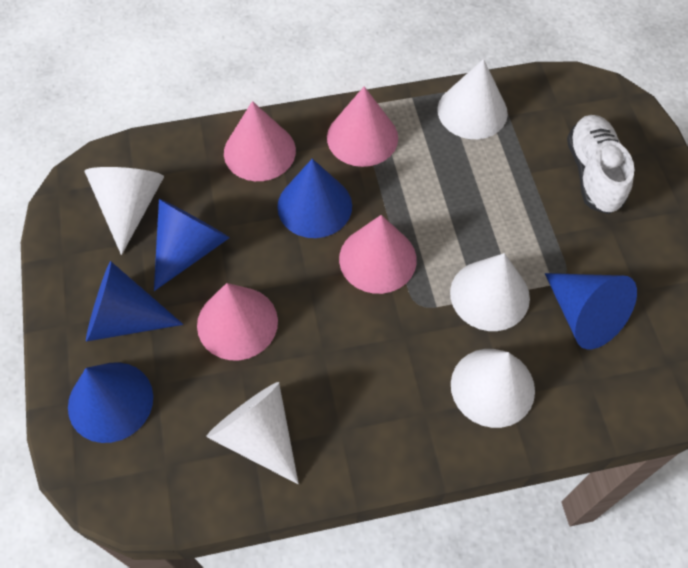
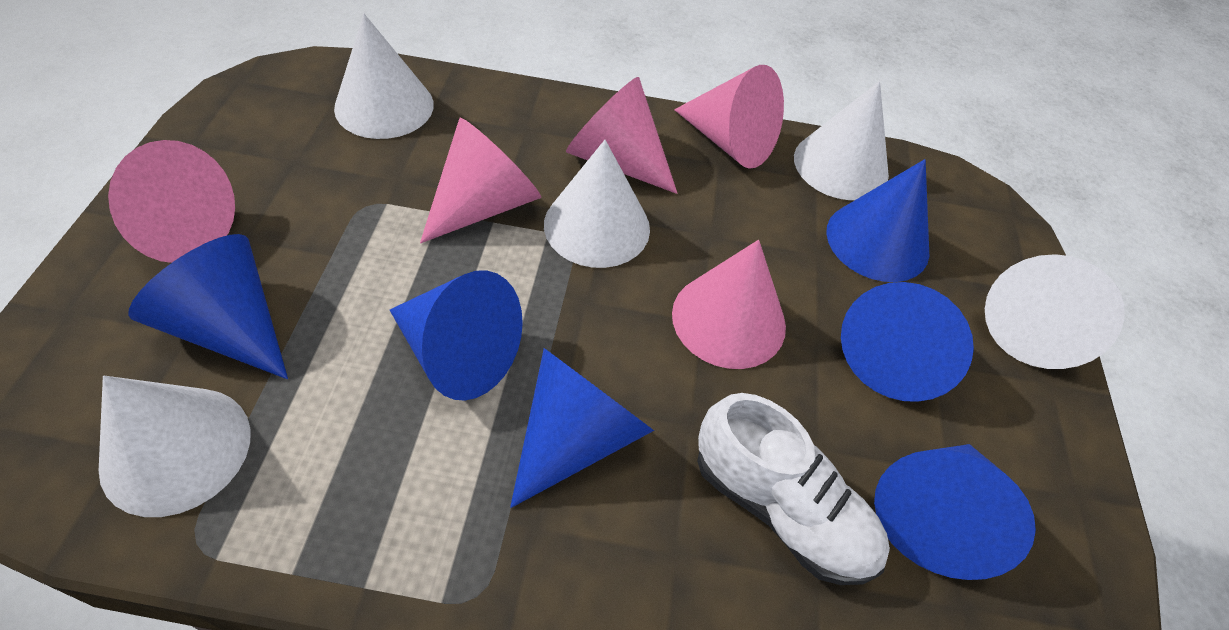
blue cone: 5 -> 6
pink cone: 4 -> 5

